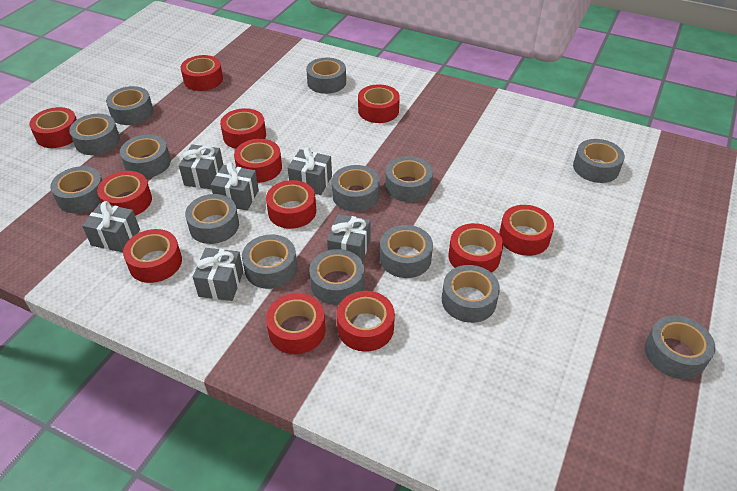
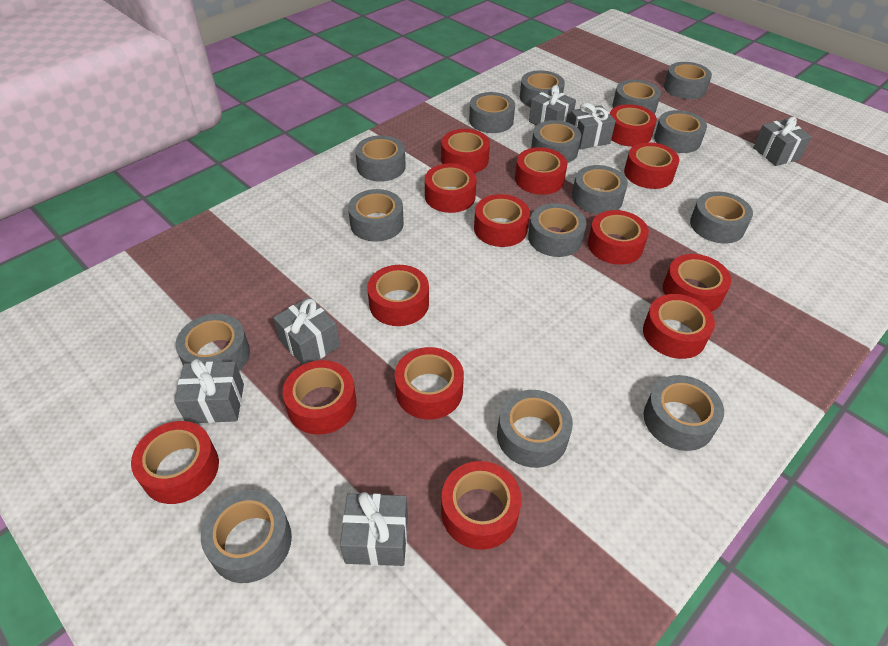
grey tape: 14 -> 15
red tape: 12 -> 14

